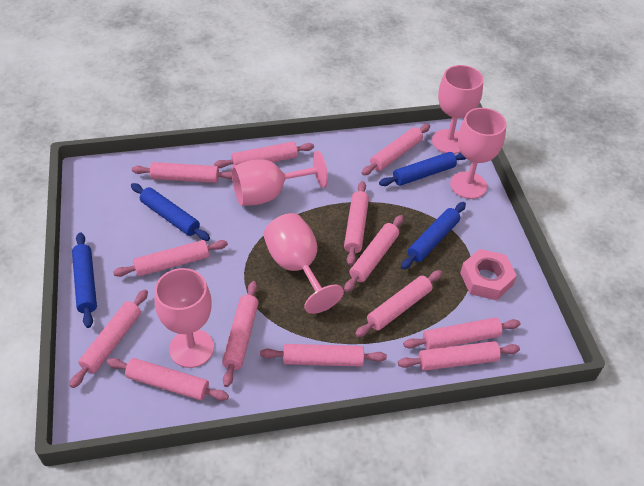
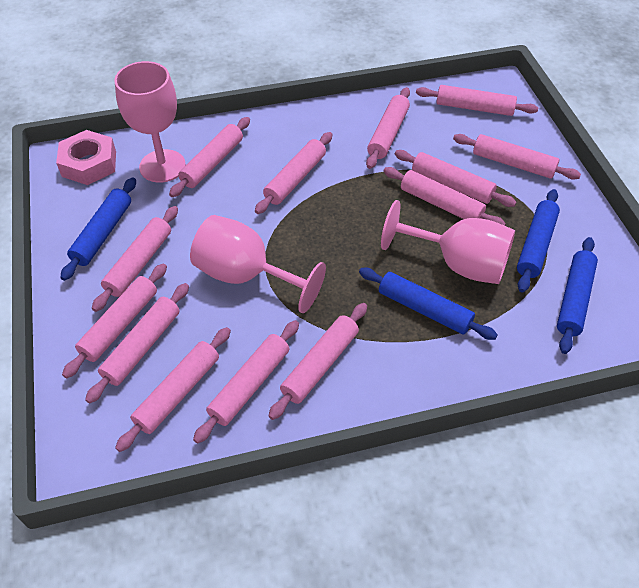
pink goblet: 5 -> 3

